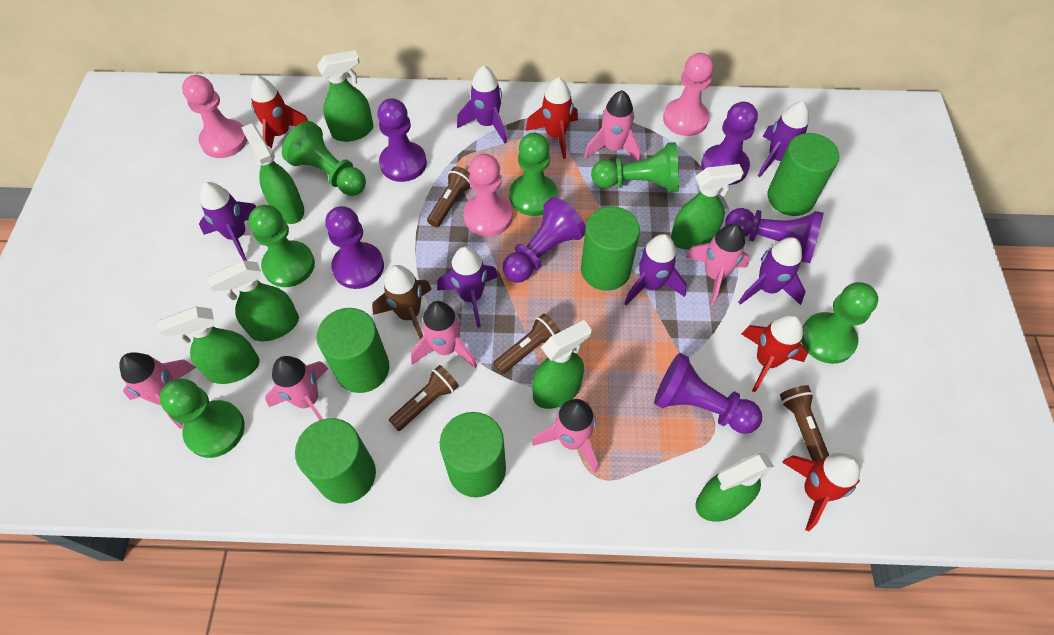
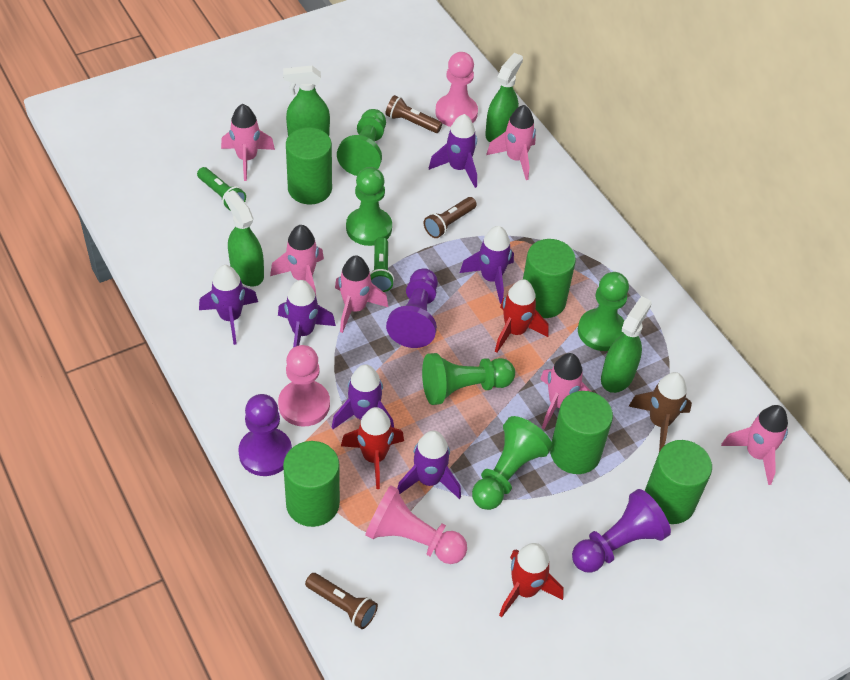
brown flashlight: 4 -> 3
green flashlight: 0 -> 2
green pawn: 6 -> 5
green spray bottle: 7 -> 4
purple pawn: 6 -> 3
red rocket: 4 -> 3

